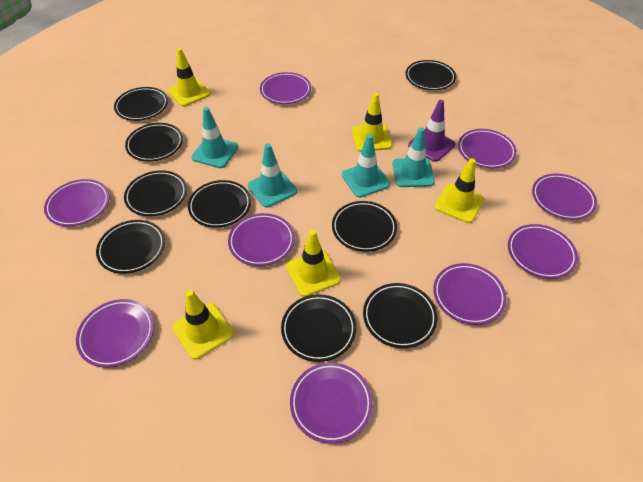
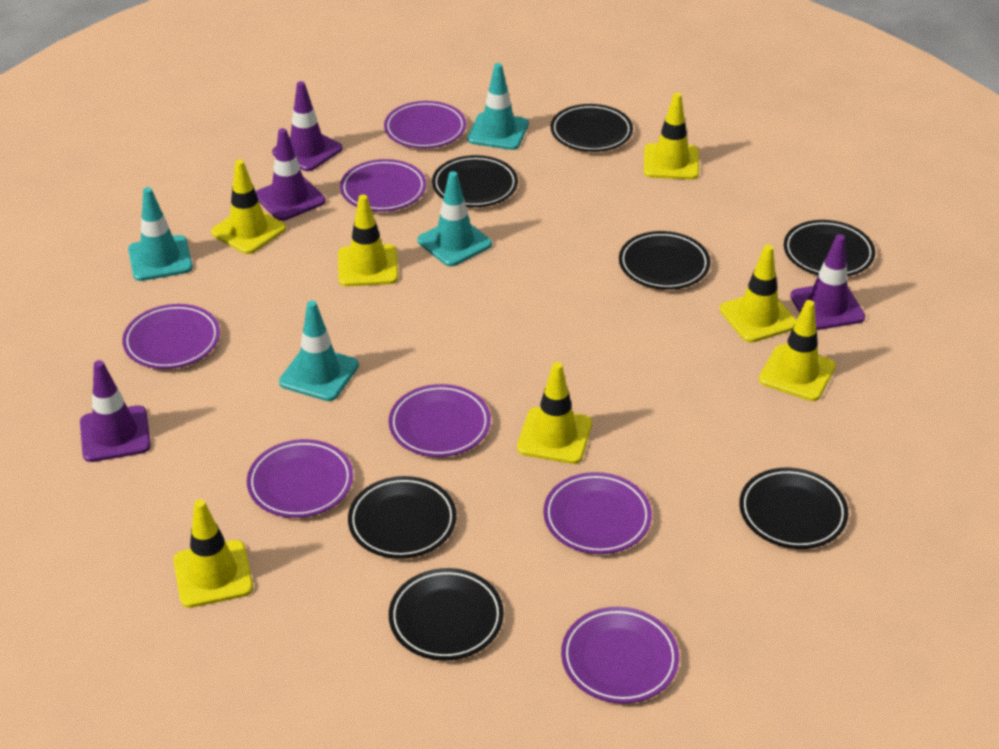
black plate: 9 -> 7
purple plate: 9 -> 7
purple traffic cone: 1 -> 4
yellow traffic cone: 5 -> 7

